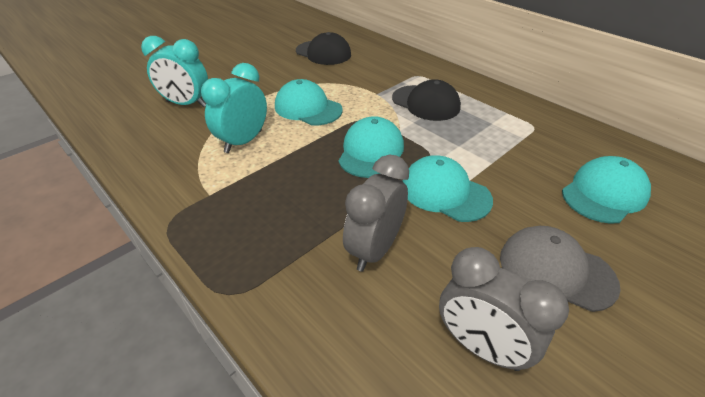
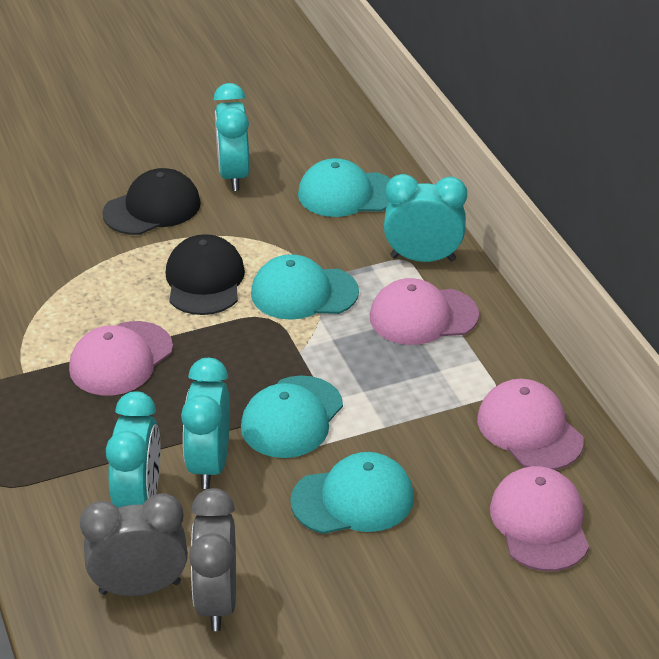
grey cap: 1 -> 0
pink cap: 0 -> 4
turquoise clock: 2 -> 4

